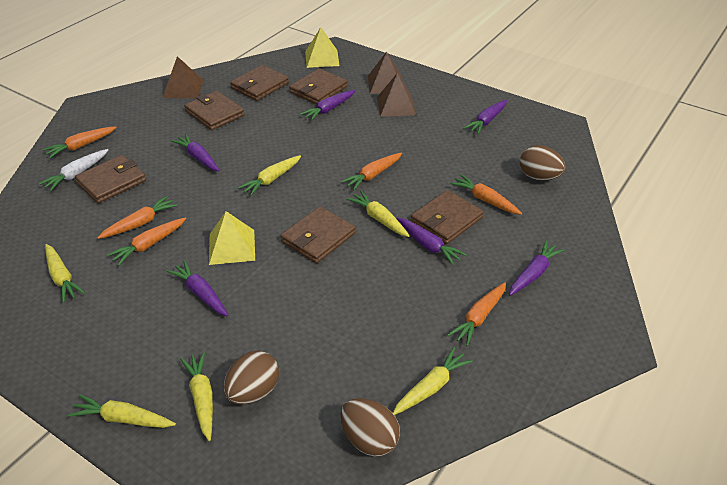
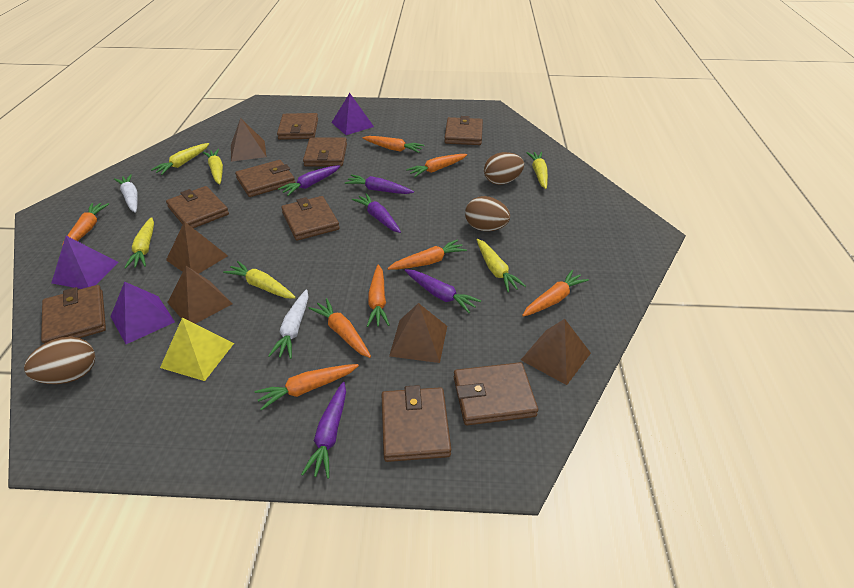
brown pyramid: 3 -> 5
brown wallet: 6 -> 9
orange carrot: 6 -> 8
purple carrot: 6 -> 5
purple pyramid: 0 -> 3
white carrot: 1 -> 2
yellow pyramid: 2 -> 1

